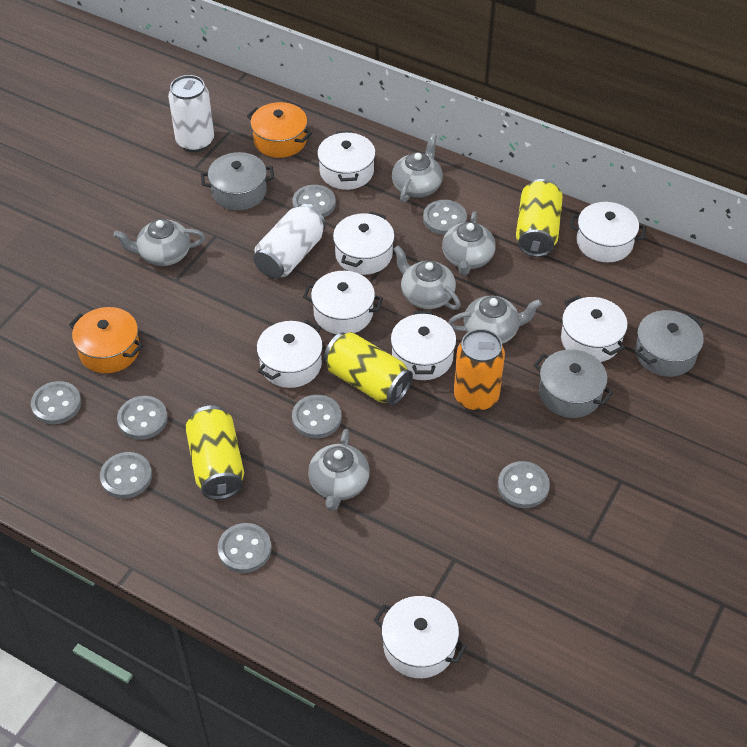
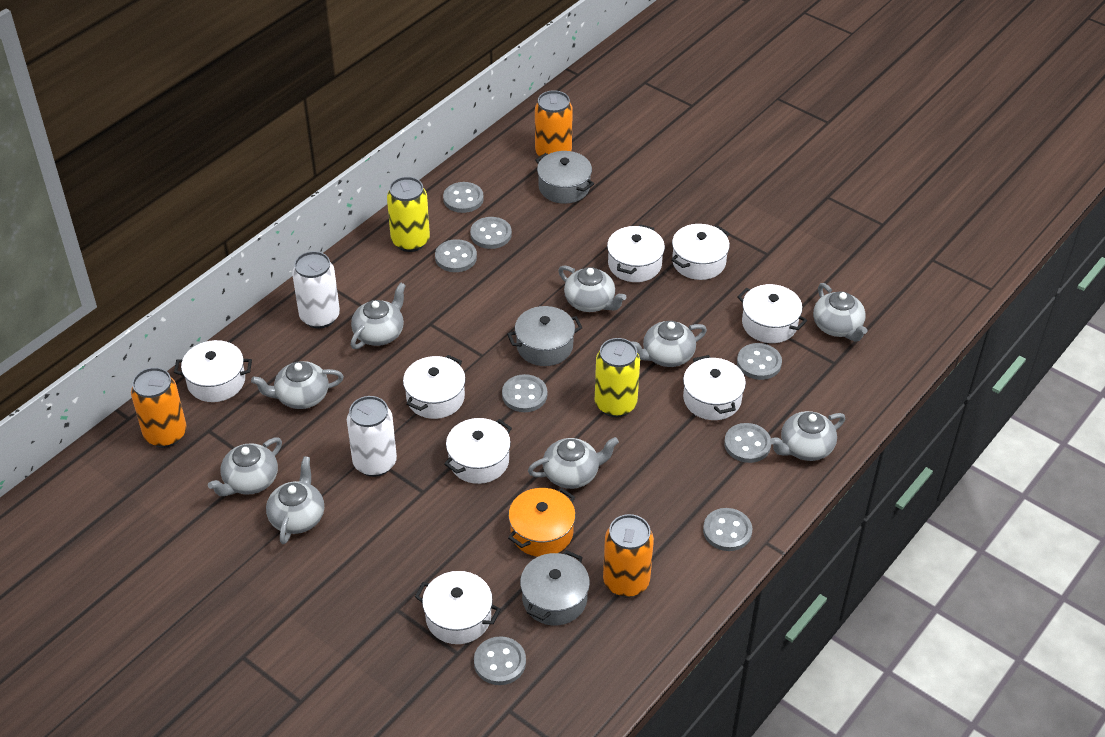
grey teapot: 6 -> 9
orange can: 1 -> 3
orange pot: 2 -> 1
yellow can: 3 -> 2

